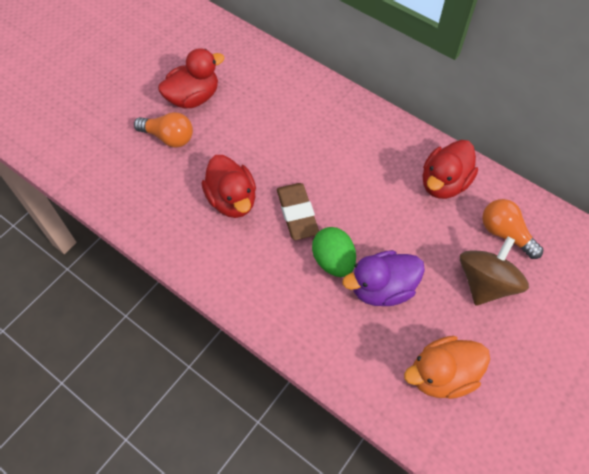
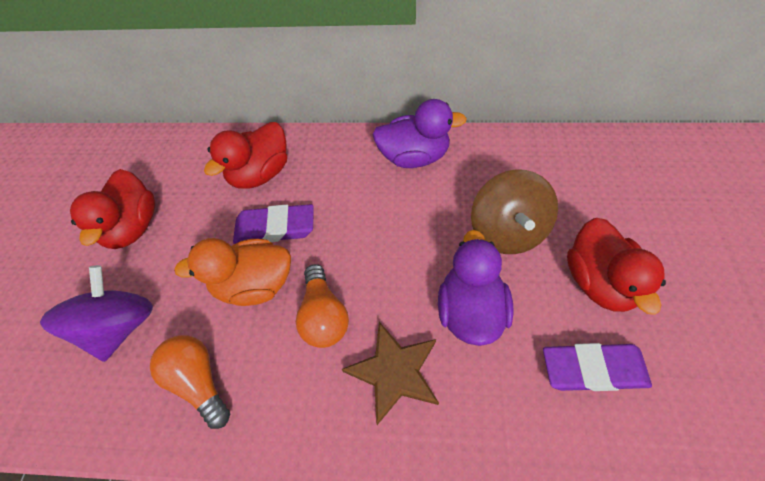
brown eraser: 1 -> 0
brown star: 0 -> 1
green egg: 1 -> 0
purple duck: 1 -> 2
purple eraser: 0 -> 2
purple spinning top: 0 -> 1

